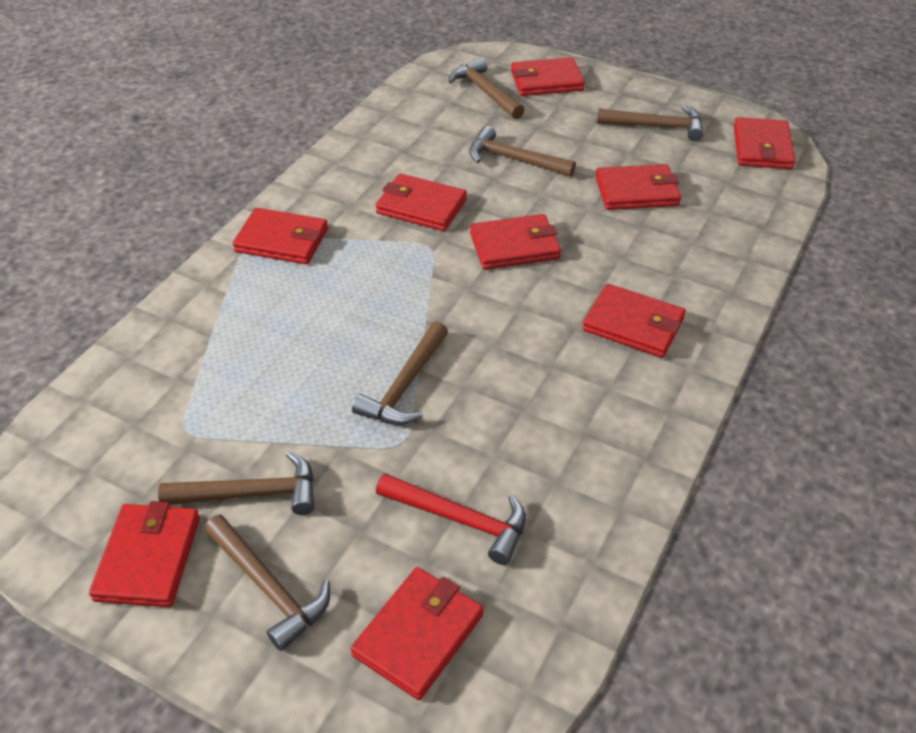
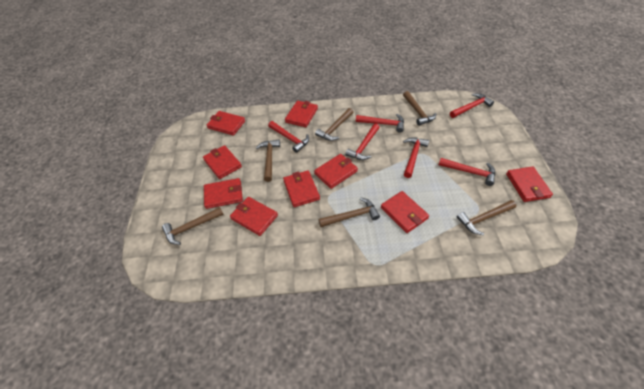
red hammer: 1 -> 6

